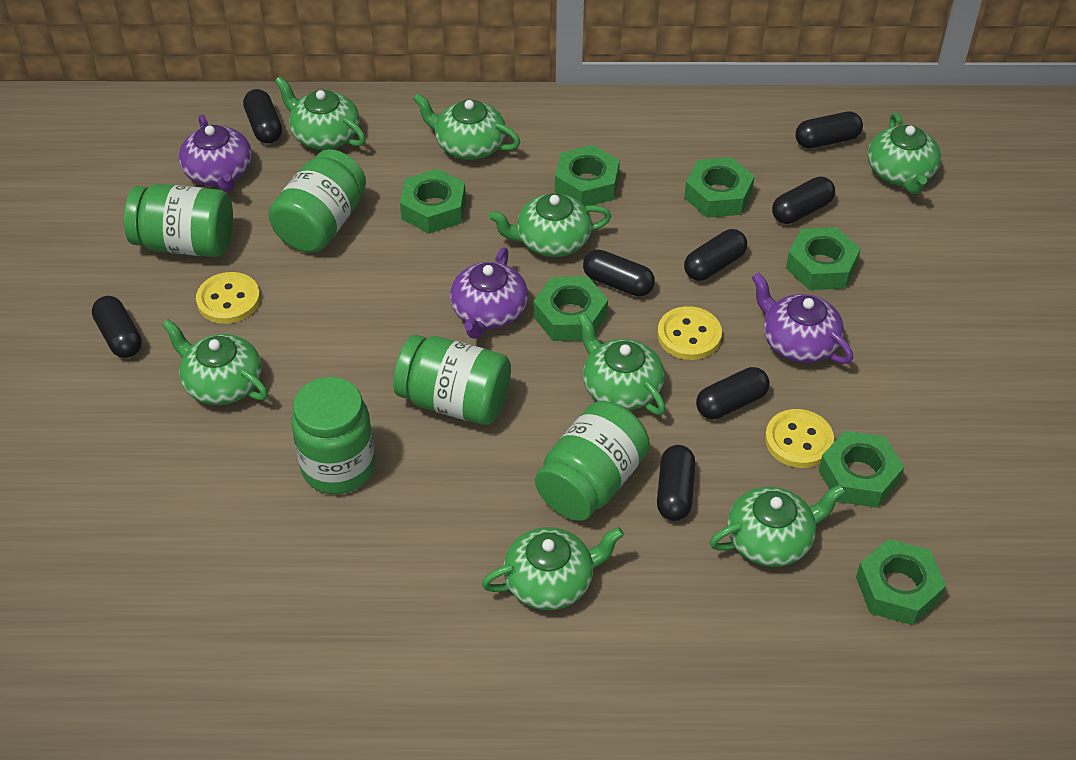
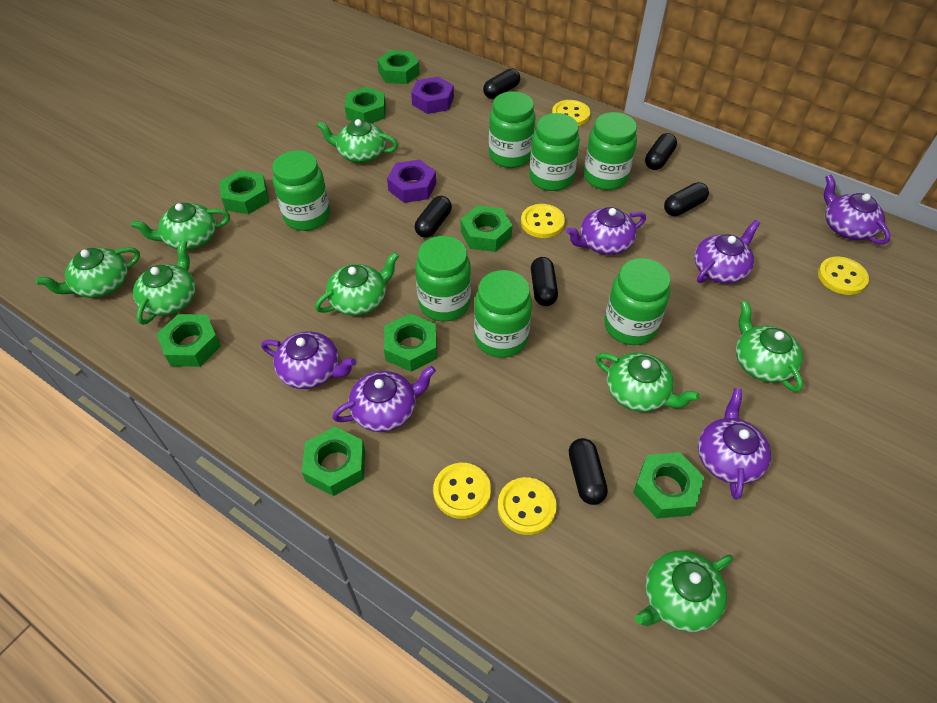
black capsule: 8 -> 6
green jar: 5 -> 7
green nut: 7 -> 8
purple nut: 0 -> 2
purple teapot: 3 -> 6
yellow button: 3 -> 5

